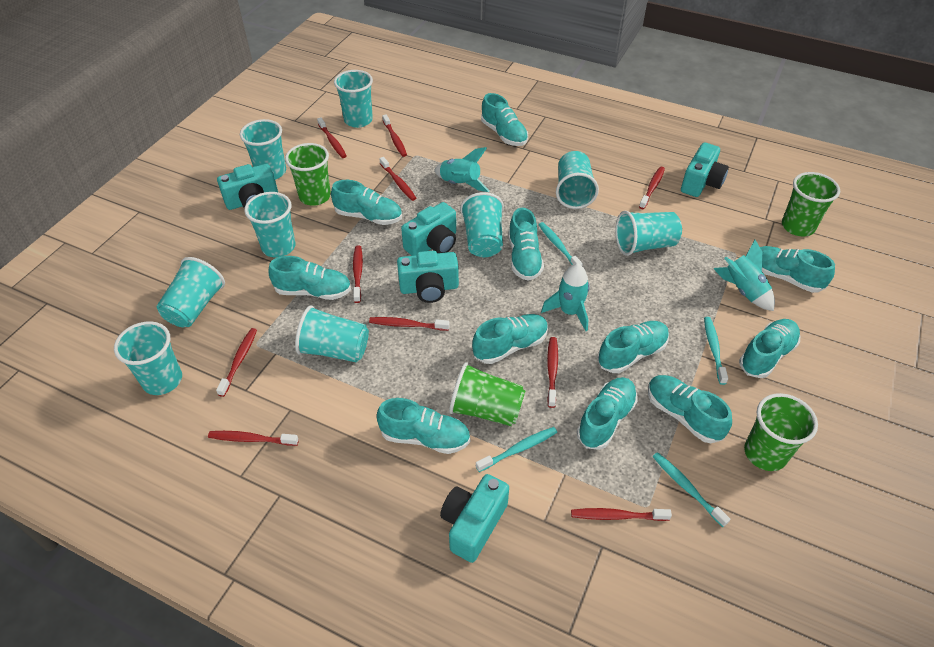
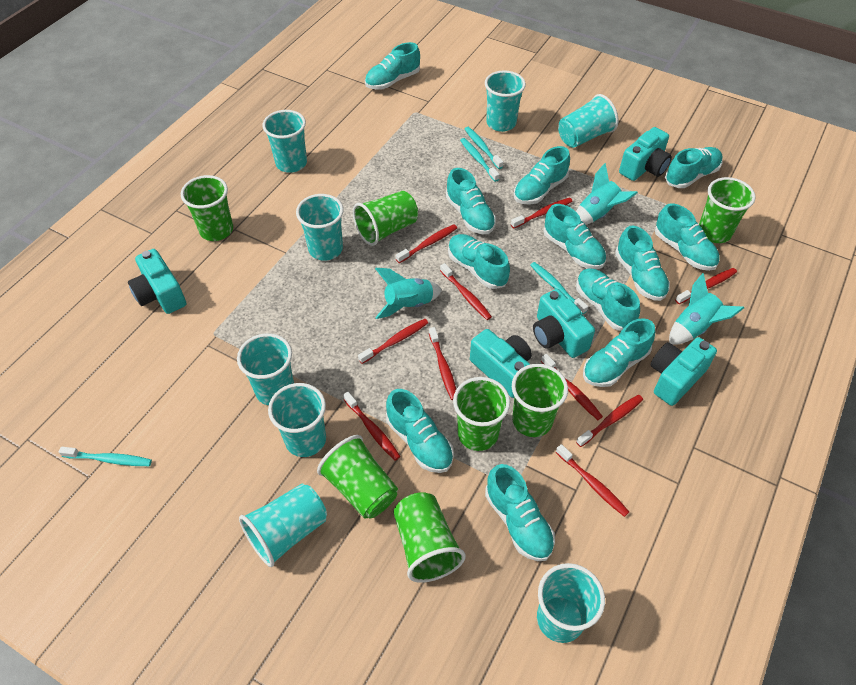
green cup: 4 -> 7
turquoise cup: 9 -> 8
turquoise shoe: 11 -> 12

